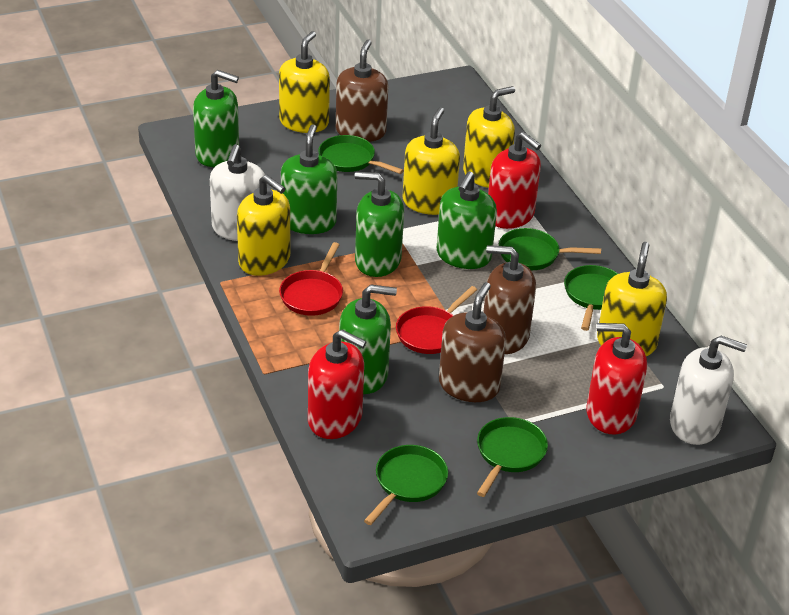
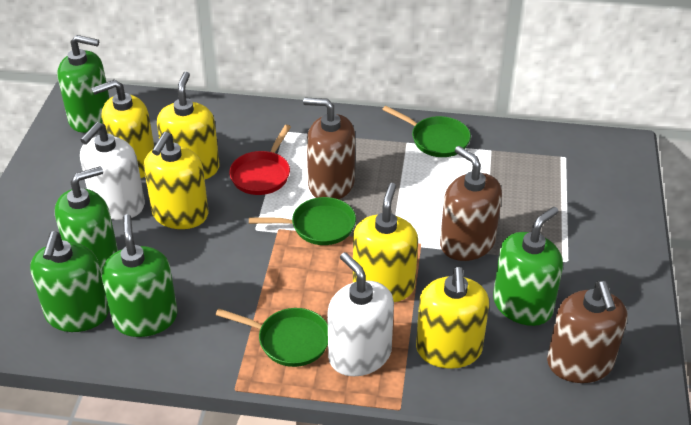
green pan: 5 -> 3
red pan: 2 -> 1
red soap dispenser: 3 -> 0

